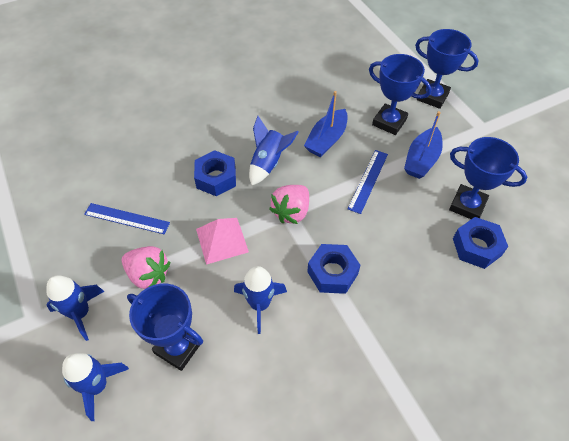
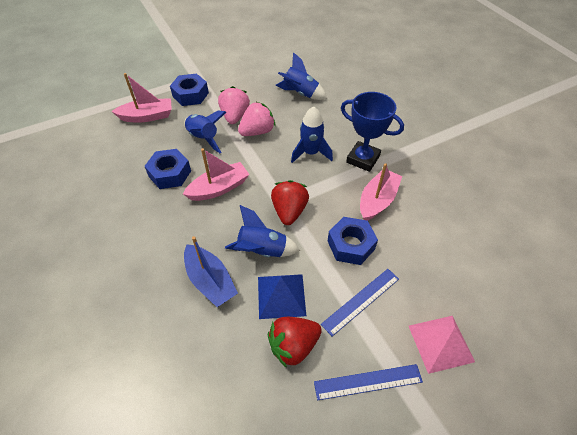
blue boat: 2 -> 1
blue pyramid: 0 -> 1
blue trophy: 4 -> 1
pink boat: 0 -> 3
red strawberry: 0 -> 2

